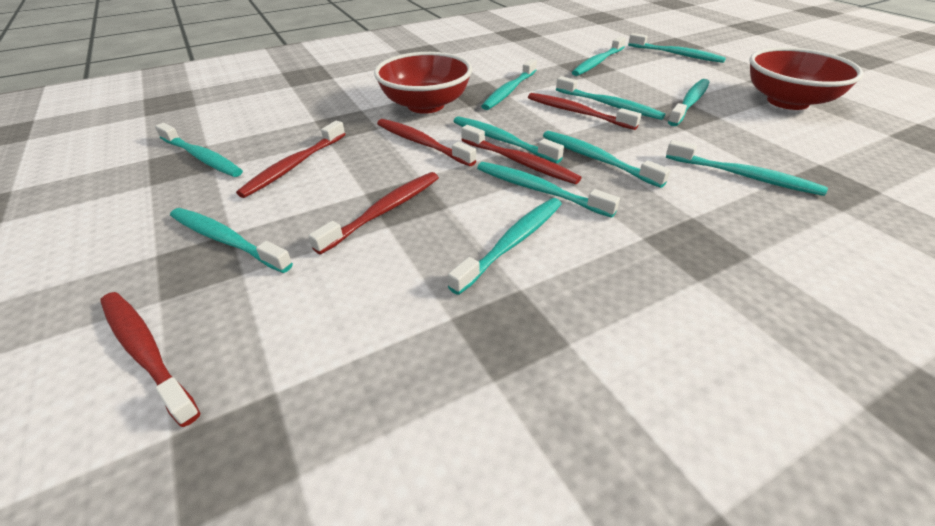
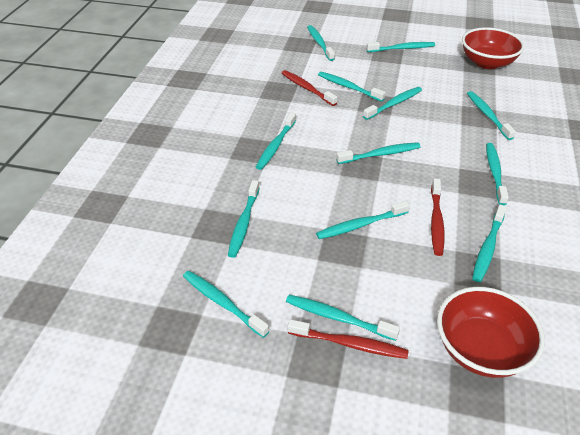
red toothbrush: 6 -> 3
turquoise toothbrush: 12 -> 13

